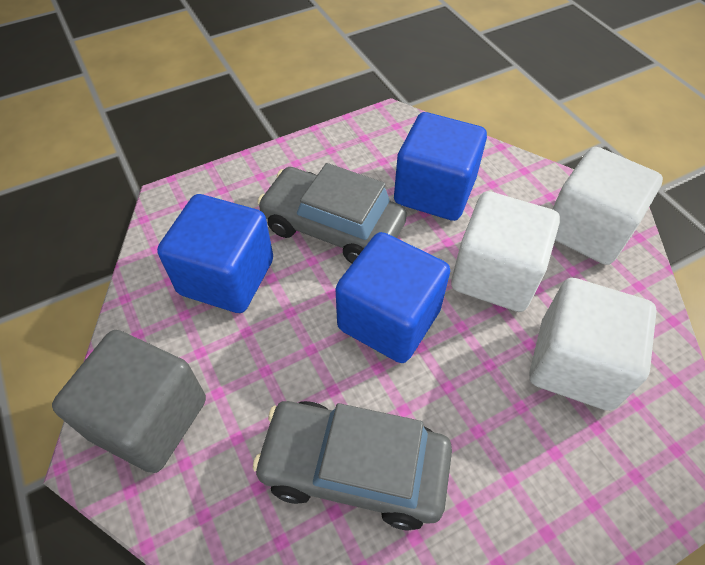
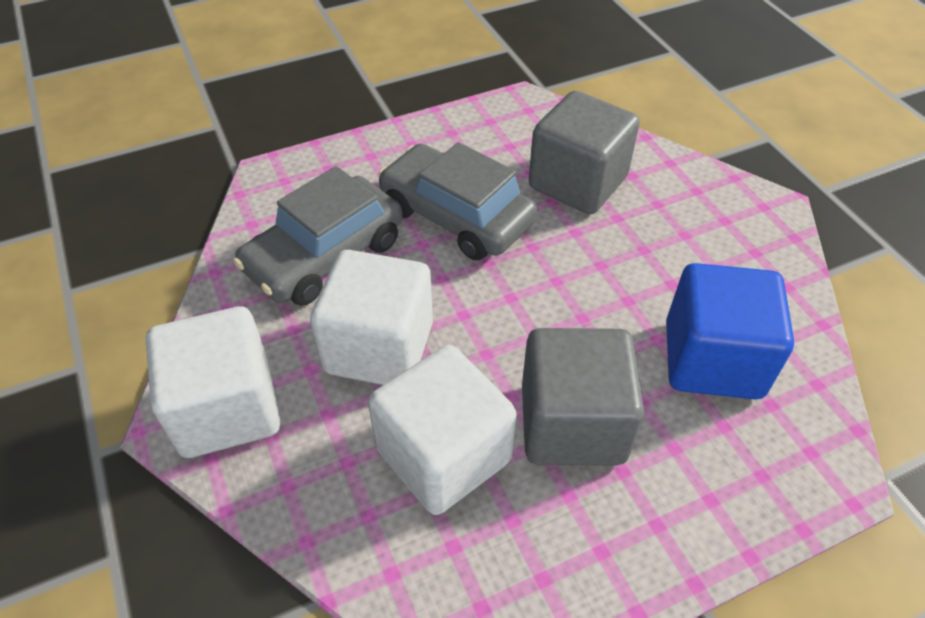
blue cube: 3 -> 1
grey cube: 1 -> 2

